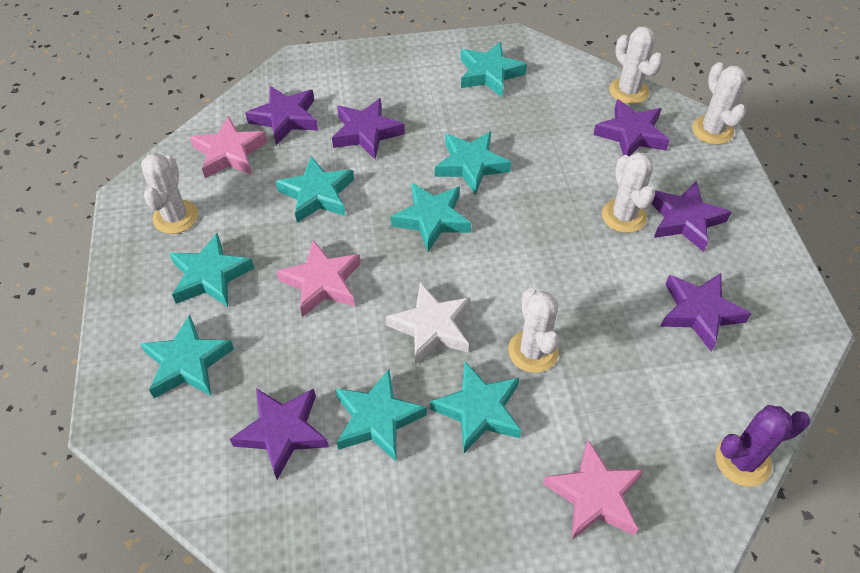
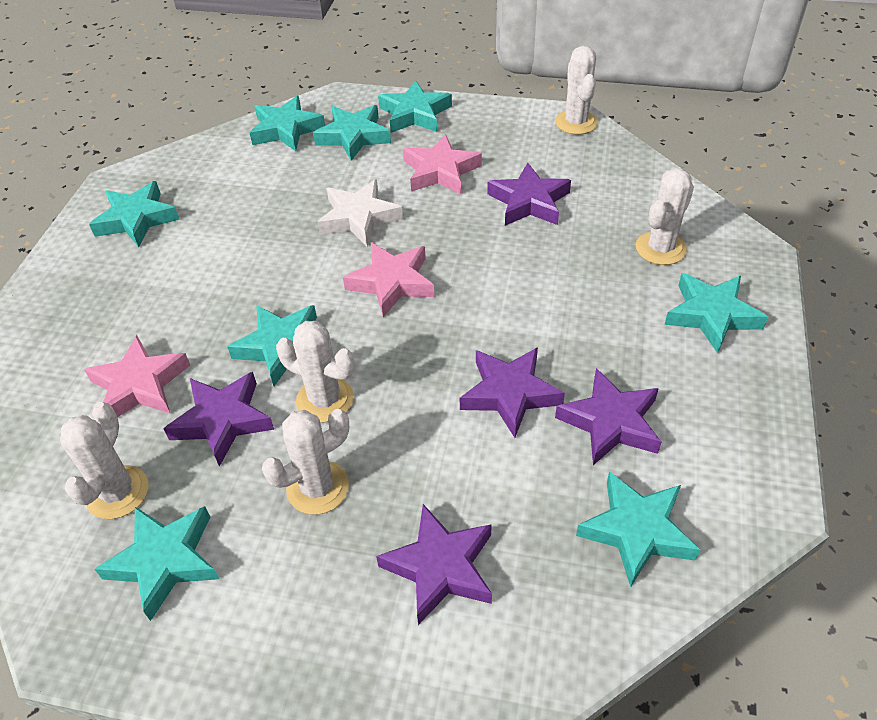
purple cactus: 1 -> 0
purple star: 6 -> 5

